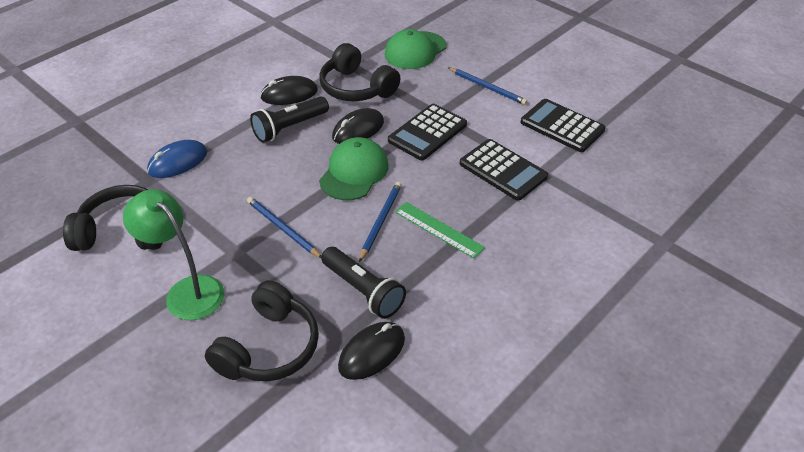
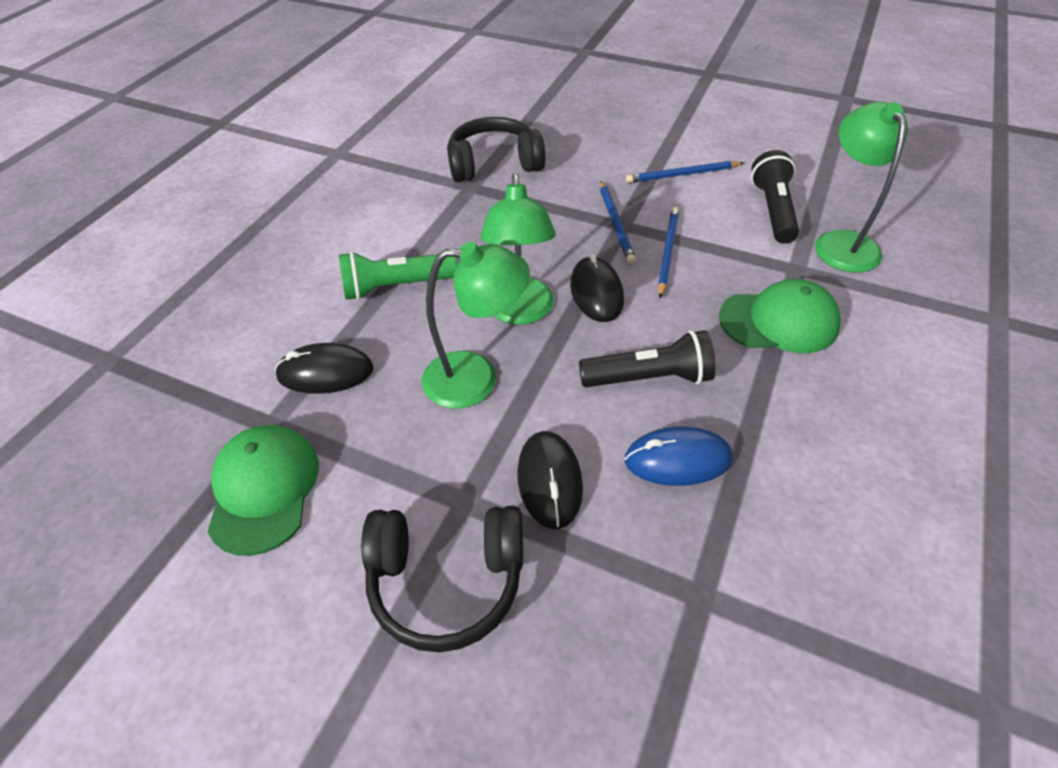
black calculator: 3 -> 0
black headphones: 3 -> 2
green flashlight: 0 -> 1
green lamp: 1 -> 3
green ruler: 1 -> 0

